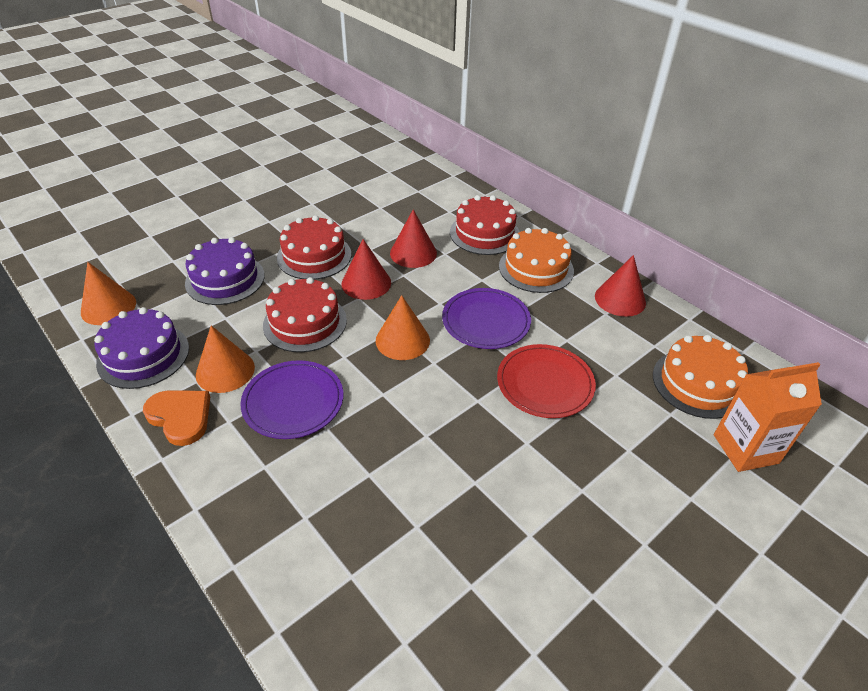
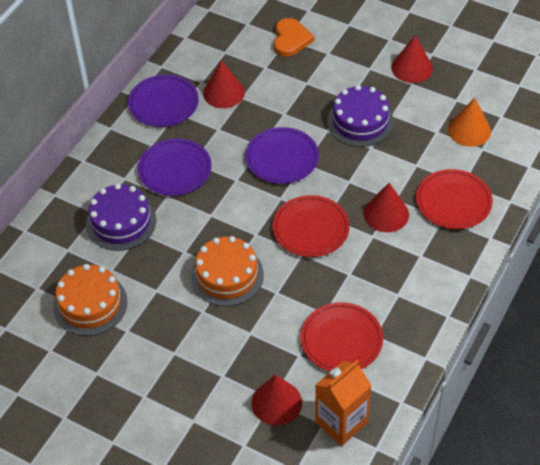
orange cone: 3 -> 1
purple plate: 2 -> 3
red cake: 3 -> 0
red cone: 3 -> 4
red plate: 1 -> 3

